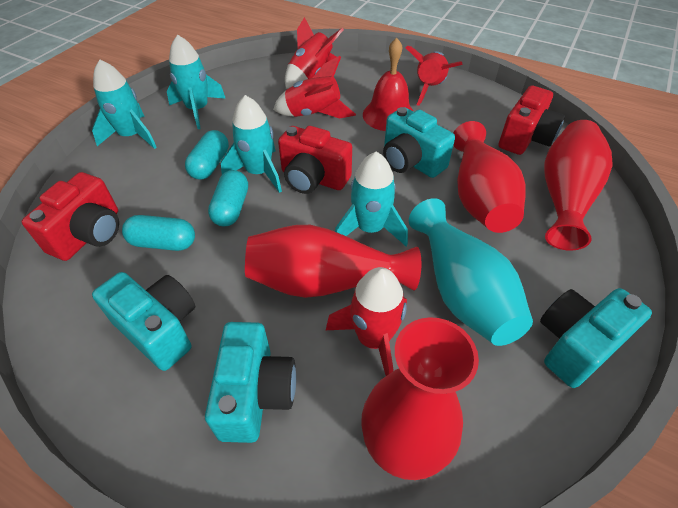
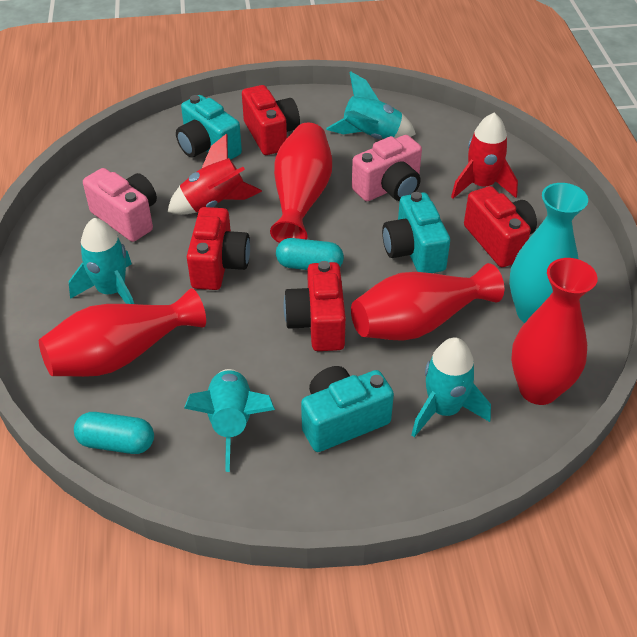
pink camera: 0 -> 2
red bell: 1 -> 0
red camera: 3 -> 4
red rocket: 4 -> 2
turquoise camera: 4 -> 3
turquoise capsule: 3 -> 2

